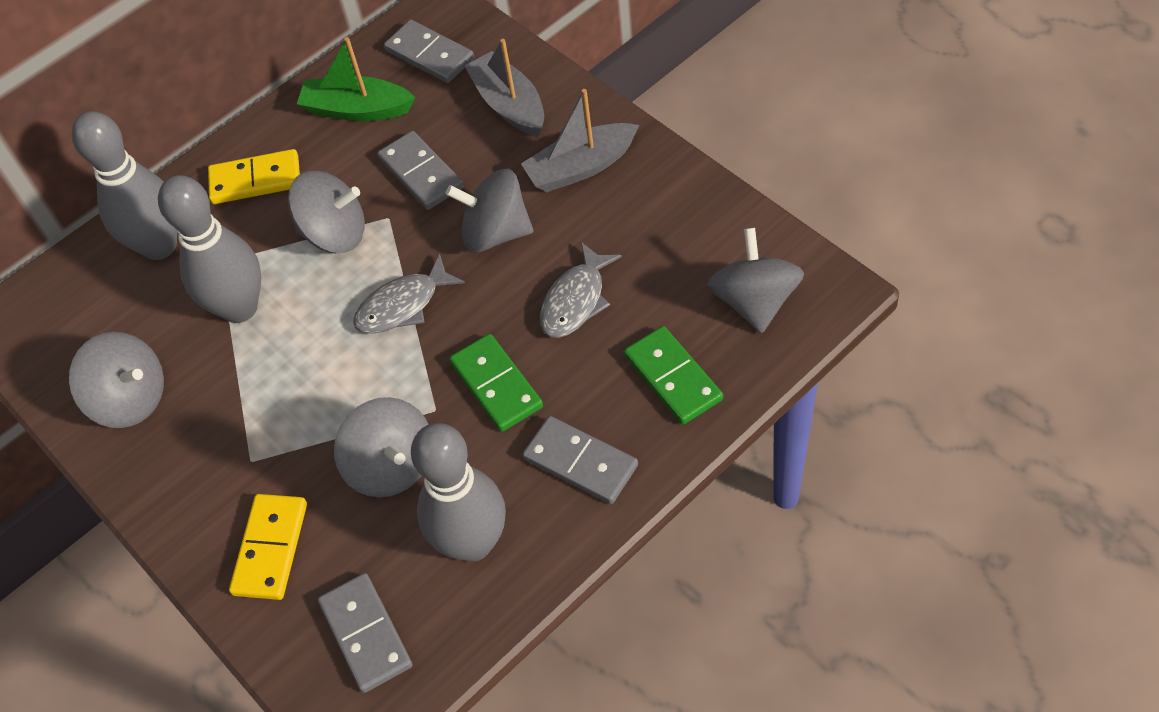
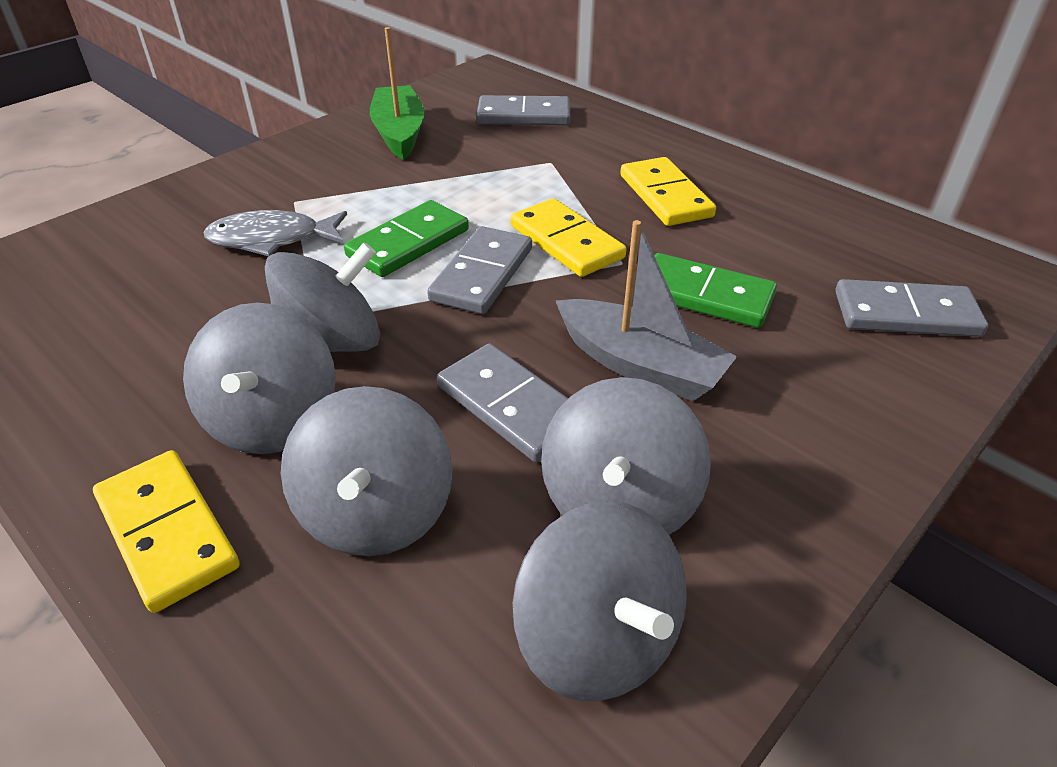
grey boat: 2 -> 1
grey bowling pin: 3 -> 0
grey fish: 2 -> 1
yellow domino: 2 -> 3

